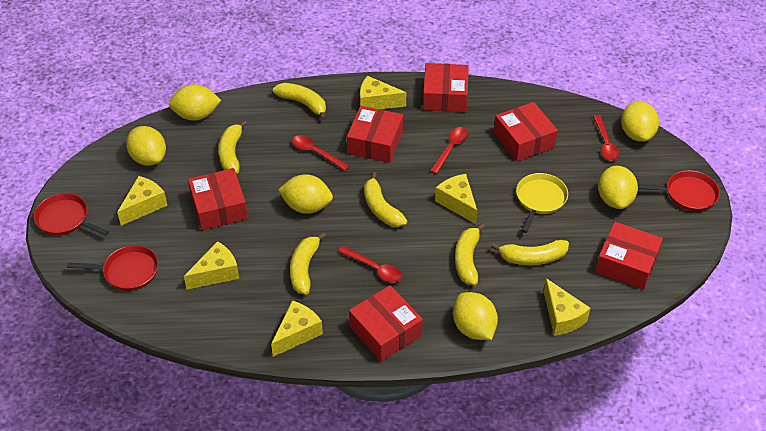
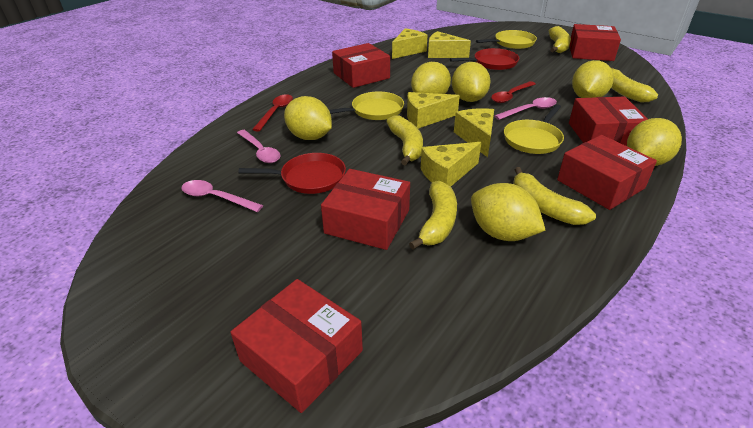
pink spoon: 0 -> 3
red pan: 3 -> 2
red spoon: 4 -> 2
yellow banana: 6 -> 5
yellow cheese: 6 -> 5
yellow pan: 1 -> 3

